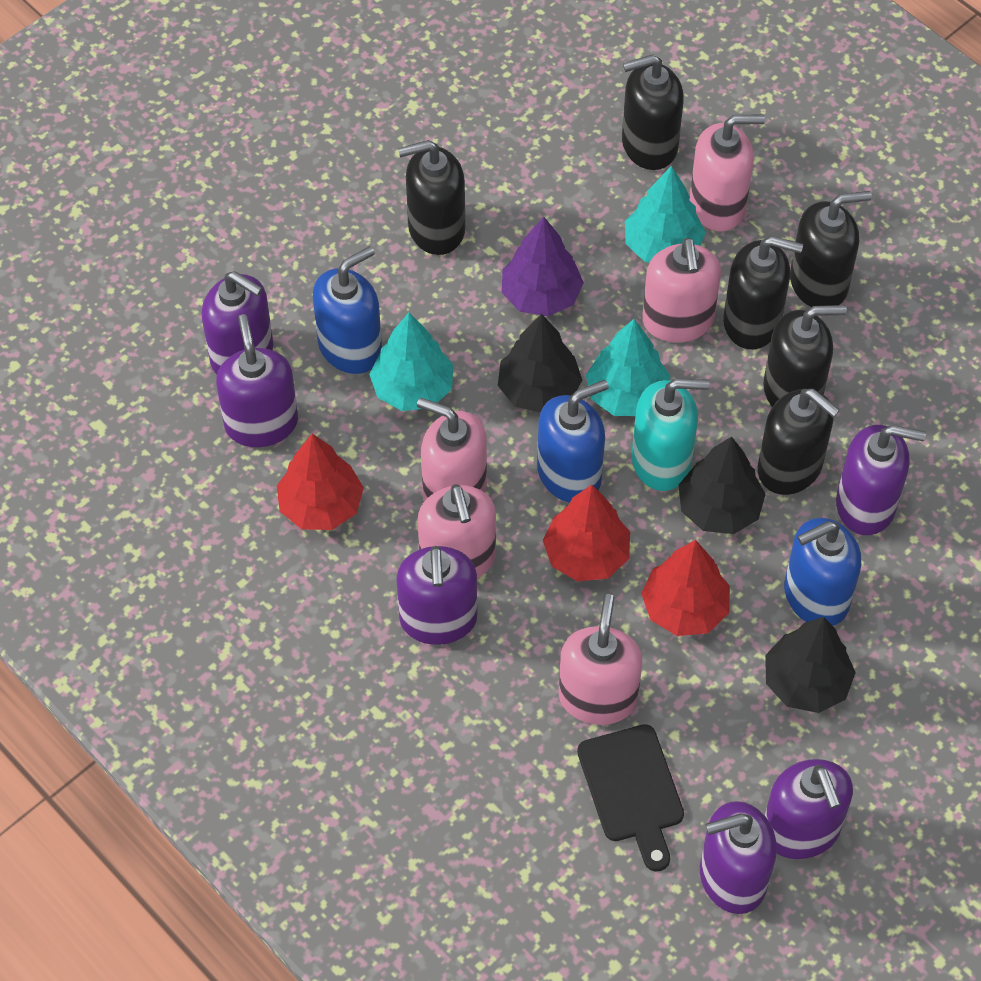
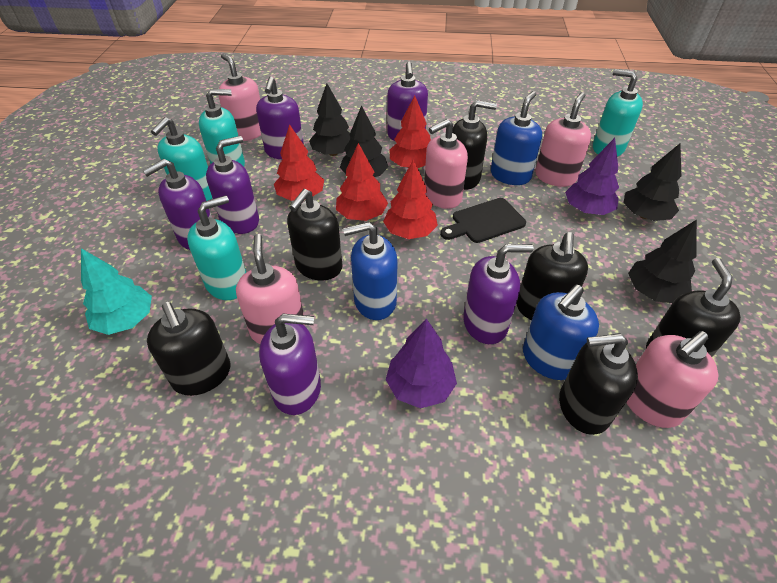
black tree: 3 -> 4
purple tree: 1 -> 2
red tree: 3 -> 4
turquoise soap dispenser: 1 -> 4
turquoise tree: 3 -> 1

